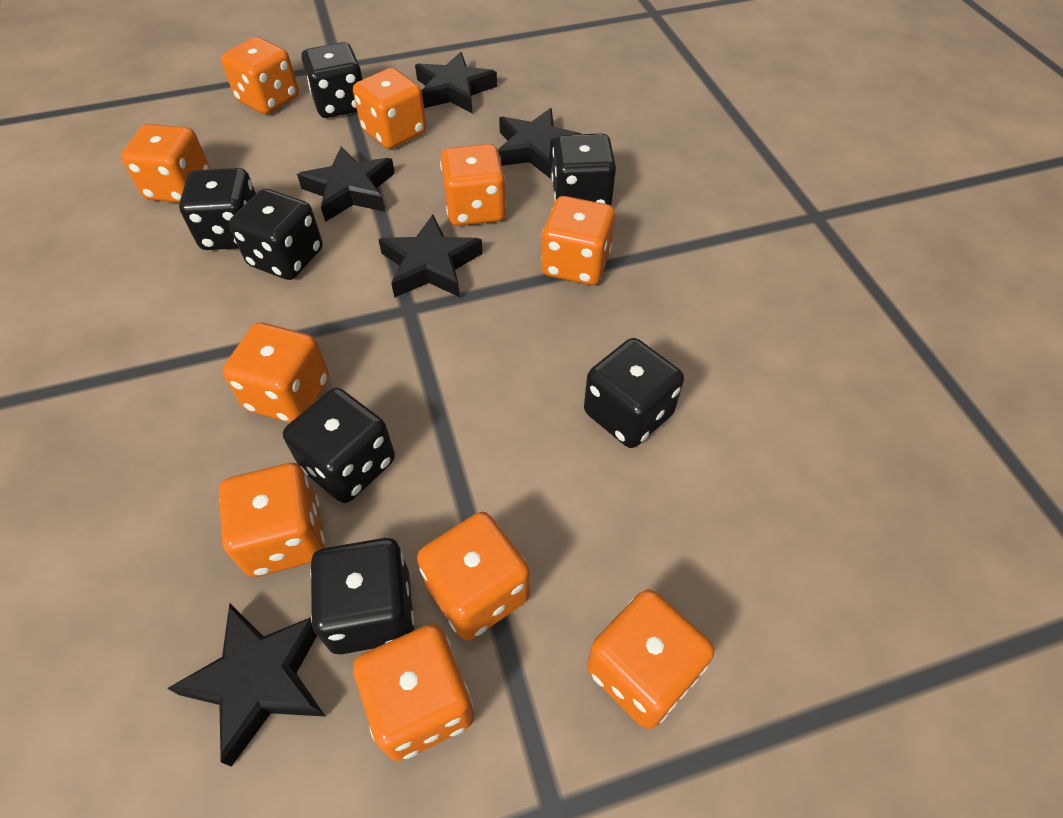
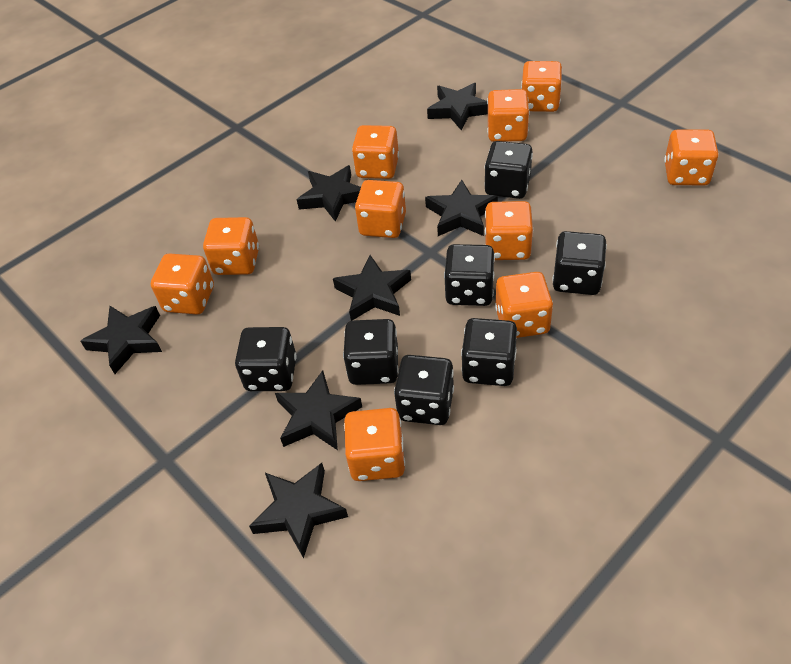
black star: 5 -> 7

